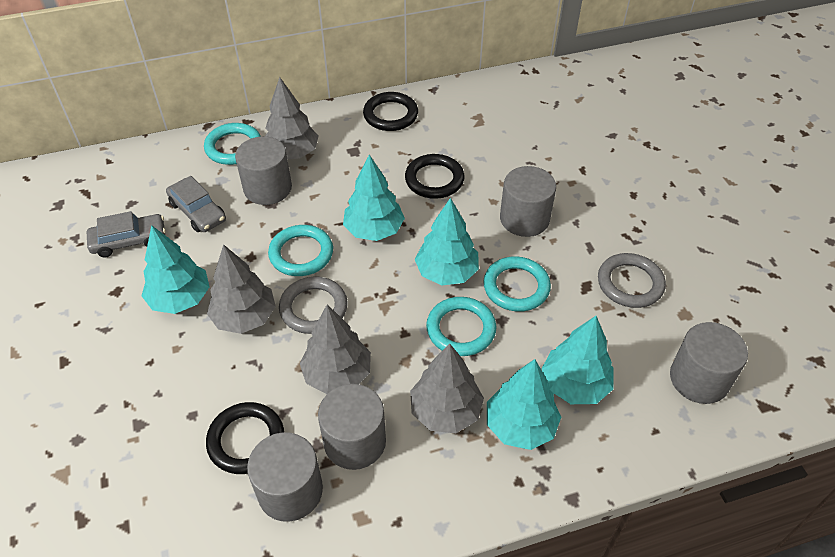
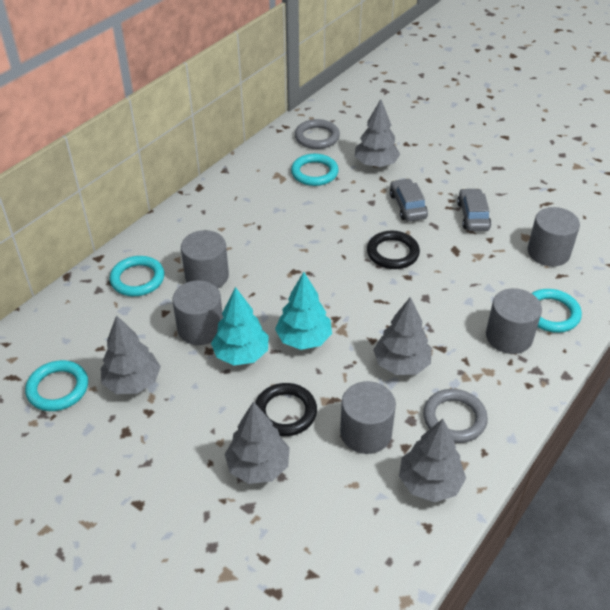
black ring: 3 -> 2
grey tree: 4 -> 5
turquoise tree: 5 -> 2

